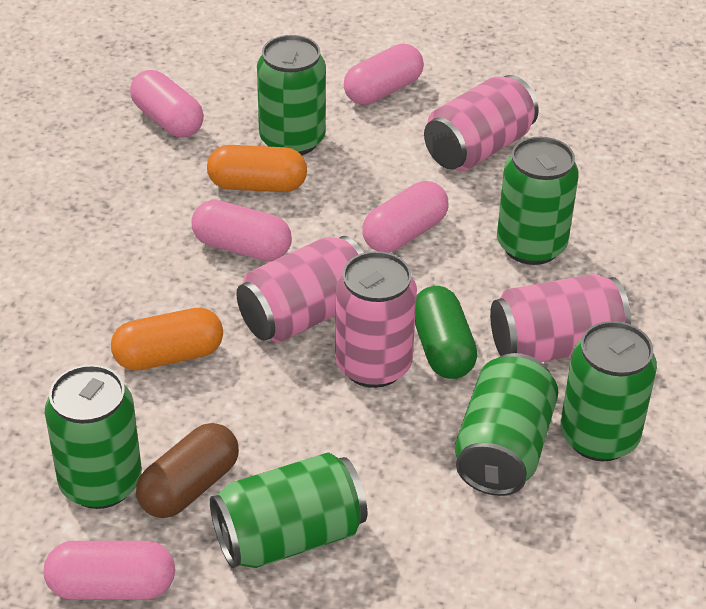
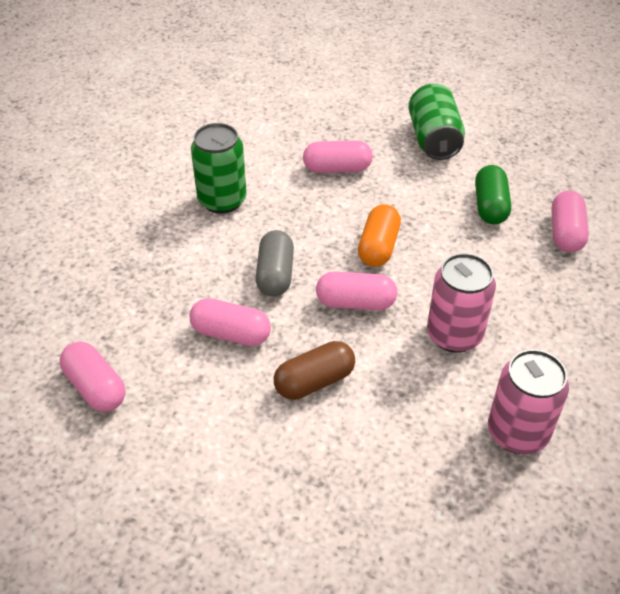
green can: 6 -> 2
grey capsule: 0 -> 1
orange capsule: 2 -> 1
pink can: 4 -> 2

